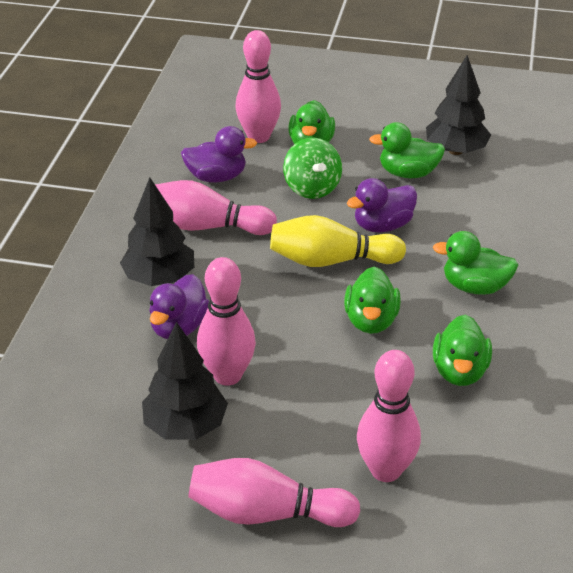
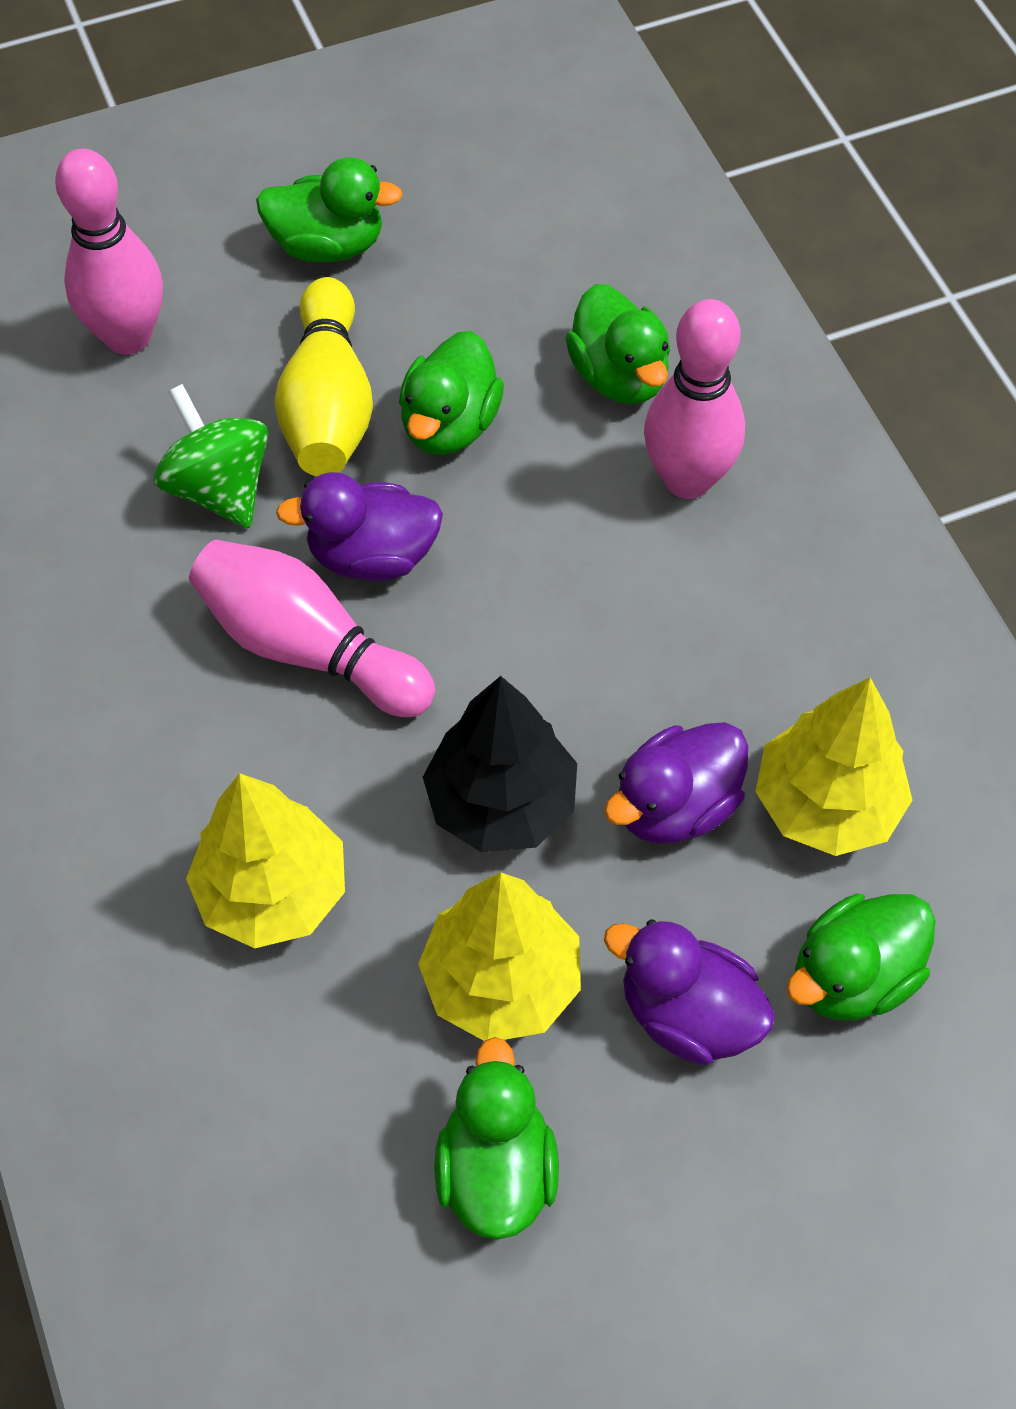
black tree: 3 -> 1
pink bowling pin: 5 -> 3
yellow tree: 0 -> 3

